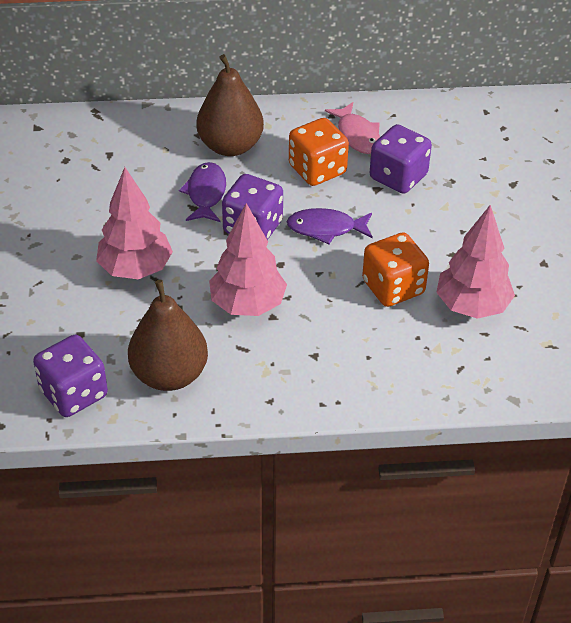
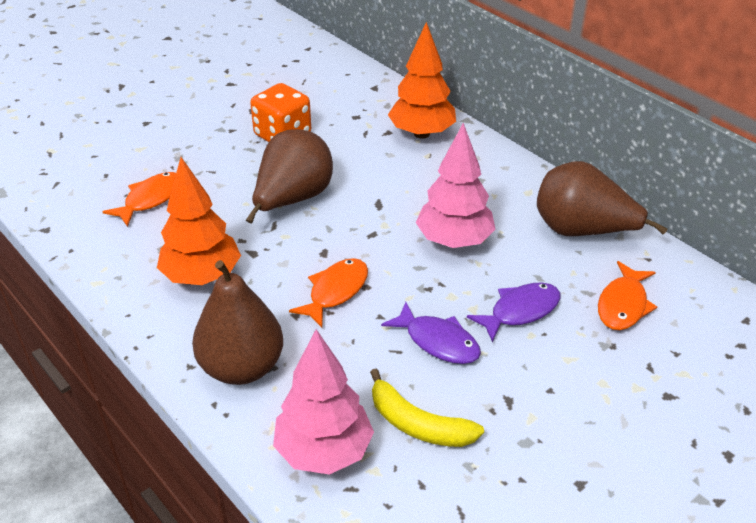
brown pear: 2 -> 3
orange dice: 2 -> 1
orange fish: 0 -> 3
orange tree: 0 -> 2
pink fish: 1 -> 0
pink tree: 3 -> 2
purple dice: 3 -> 0
yellow banana: 0 -> 1

